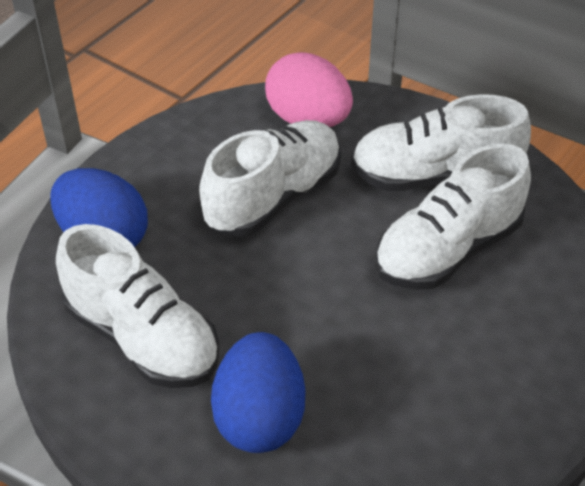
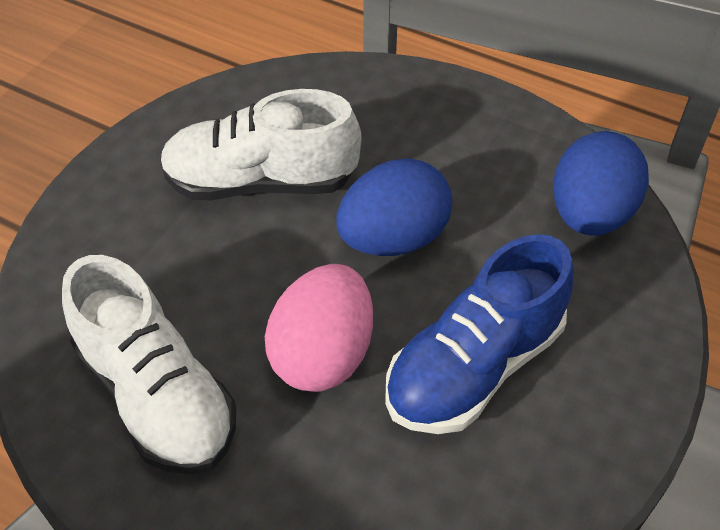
blue shoe: 0 -> 1
white shoe: 4 -> 2

